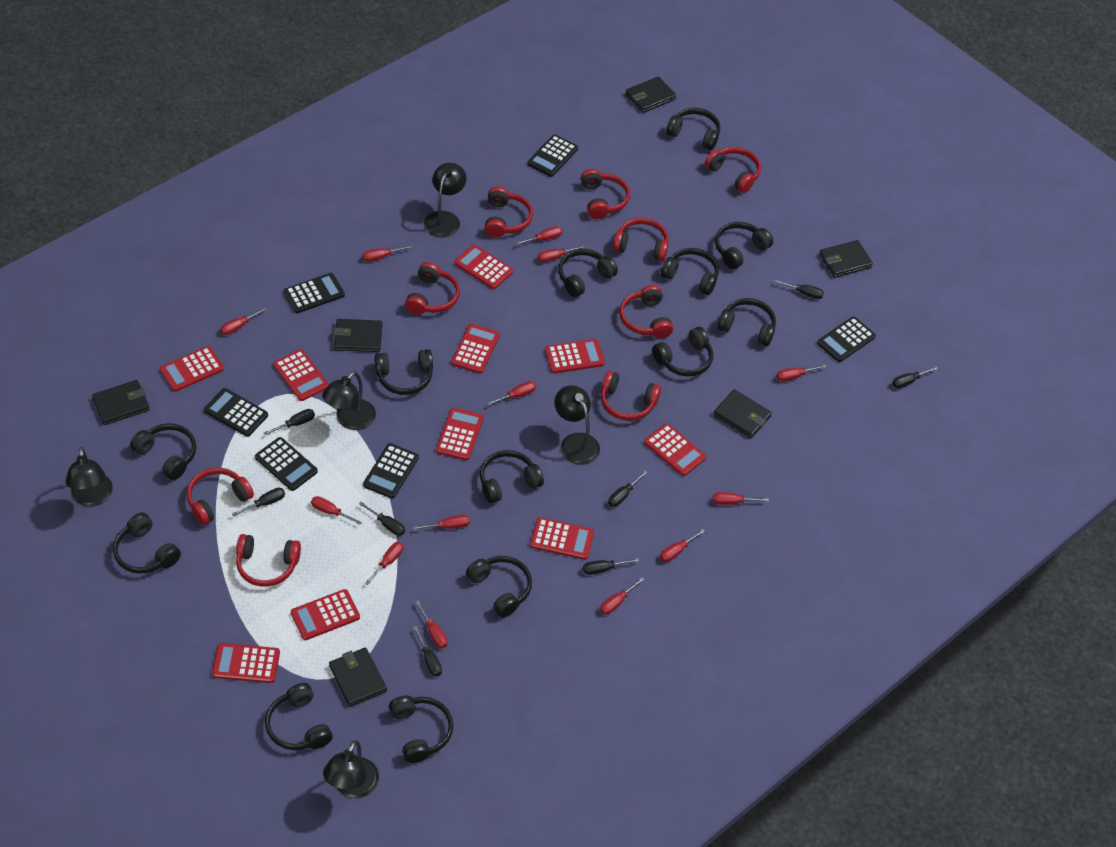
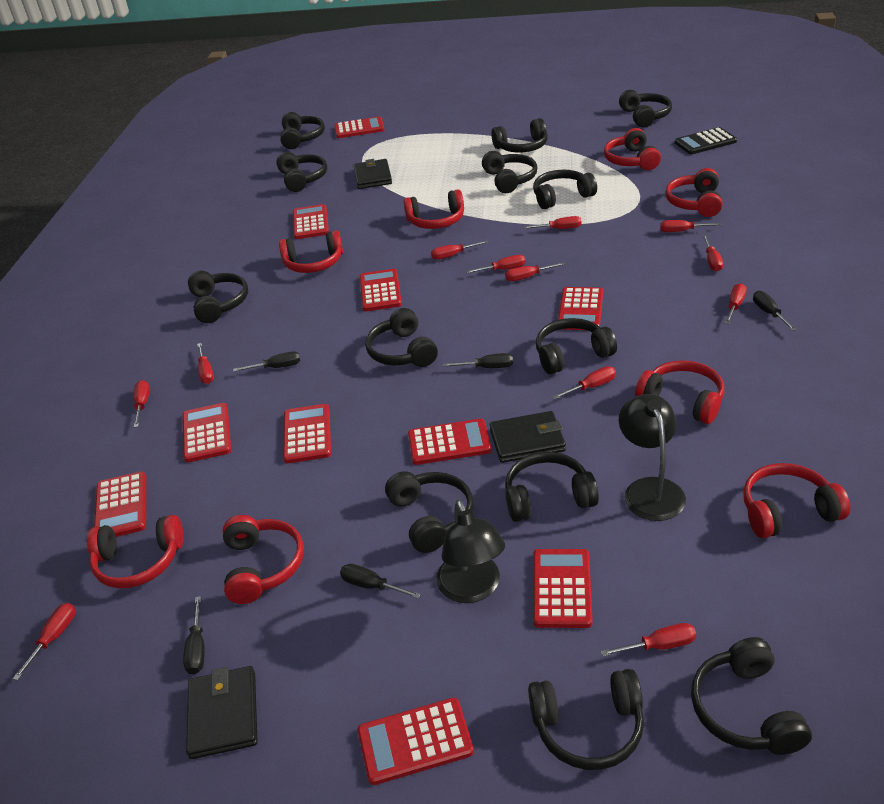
black calculator: 6 -> 1
black lamp: 5 -> 2
black screwdriver: 8 -> 5
black wallet: 6 -> 3
red headphones: 9 -> 8
red screwdriver: 13 -> 12

